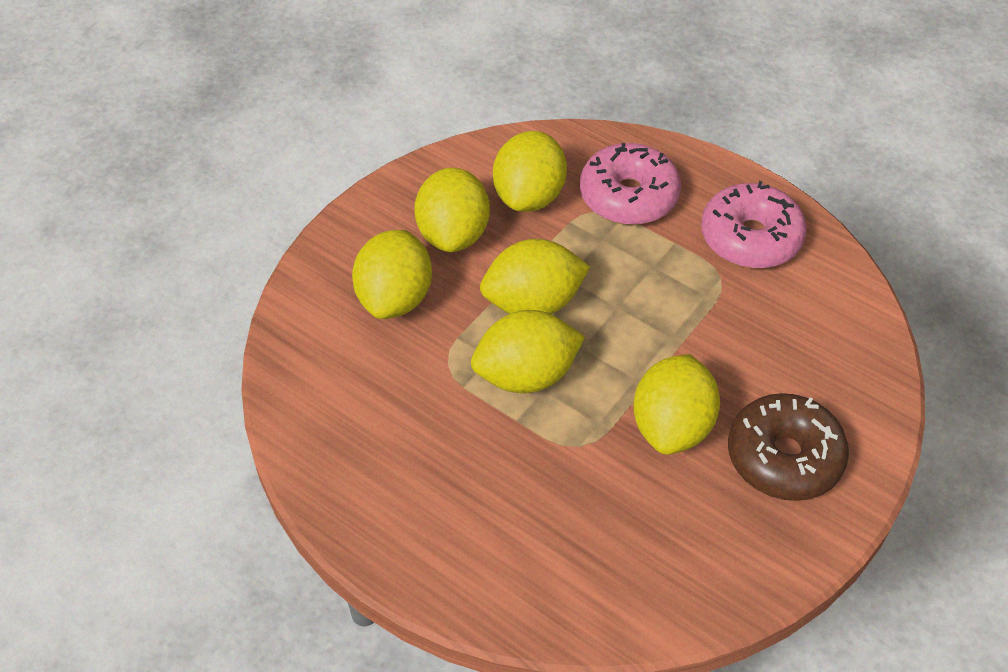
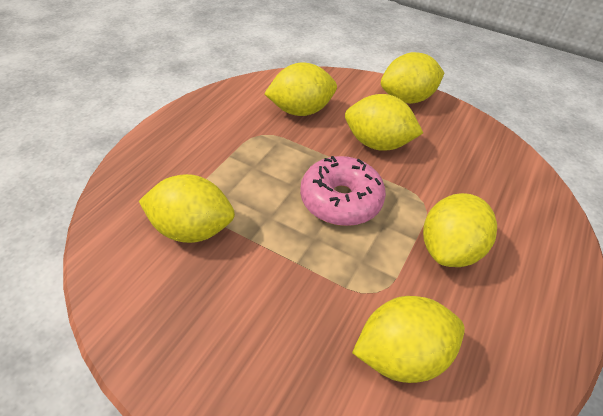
brown donut: 1 -> 0
pink donut: 2 -> 1

